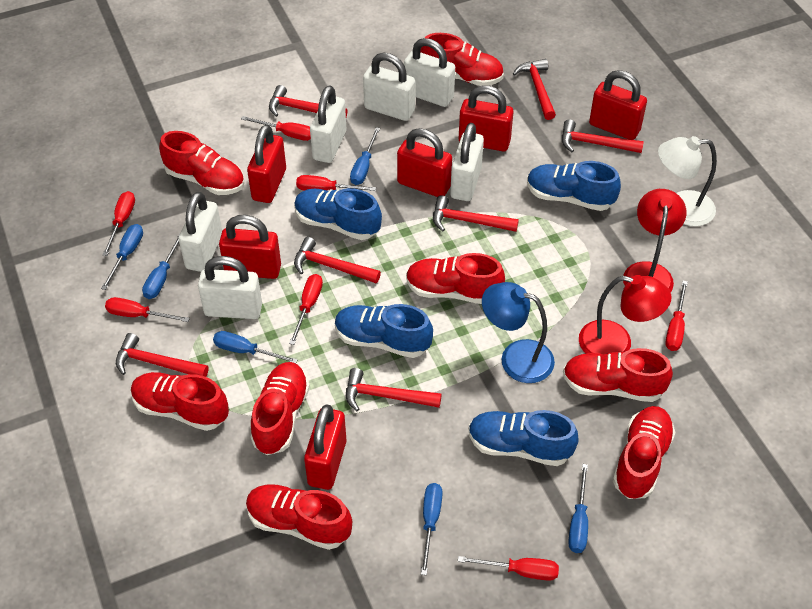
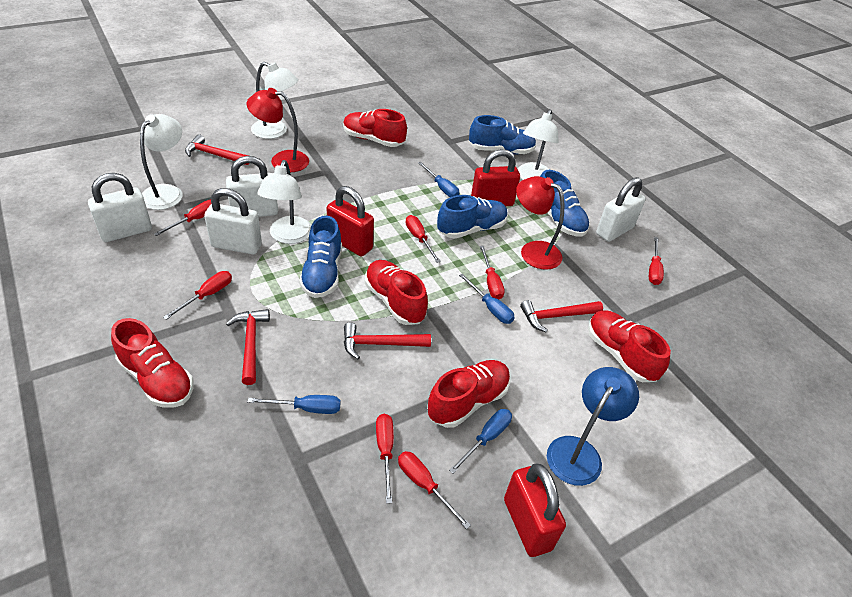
blue screwdriver: 6 -> 4
red hammer: 7 -> 4
red padlock: 6 -> 3
red shoe: 8 -> 5
white lamp: 1 -> 4
white padlock: 6 -> 4

